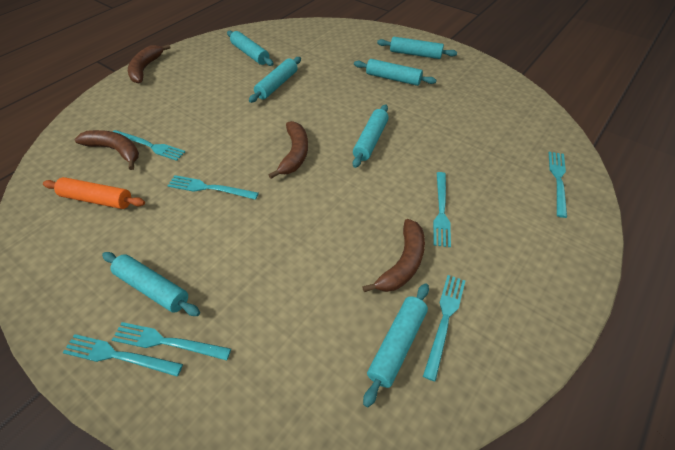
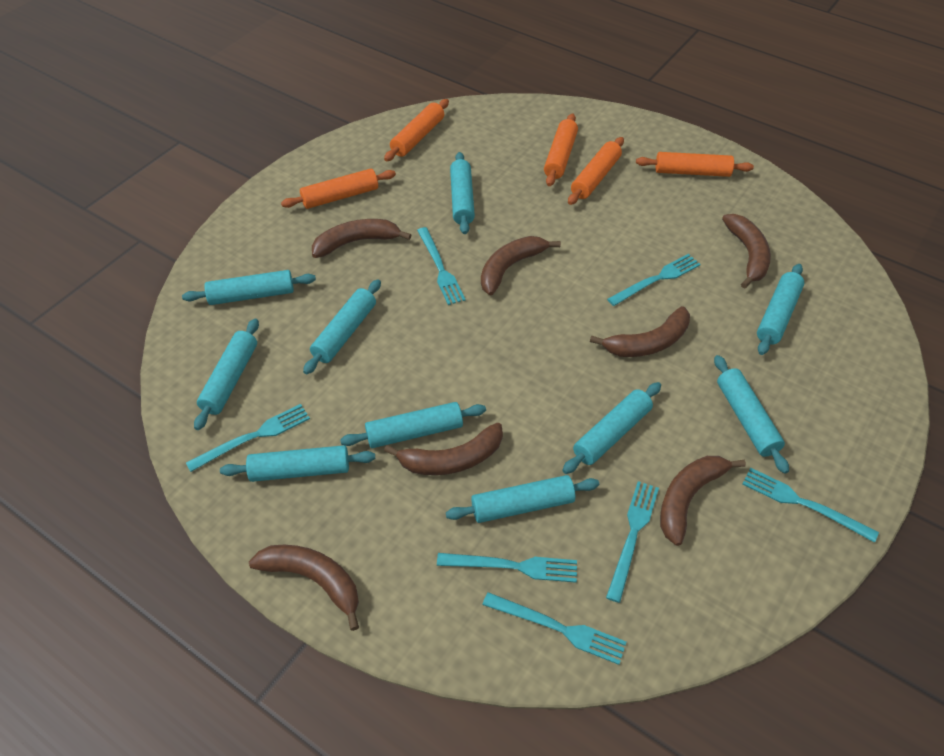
brown banana: 4 -> 7
orange rolling pin: 1 -> 5
turquoise rolling pin: 7 -> 10

